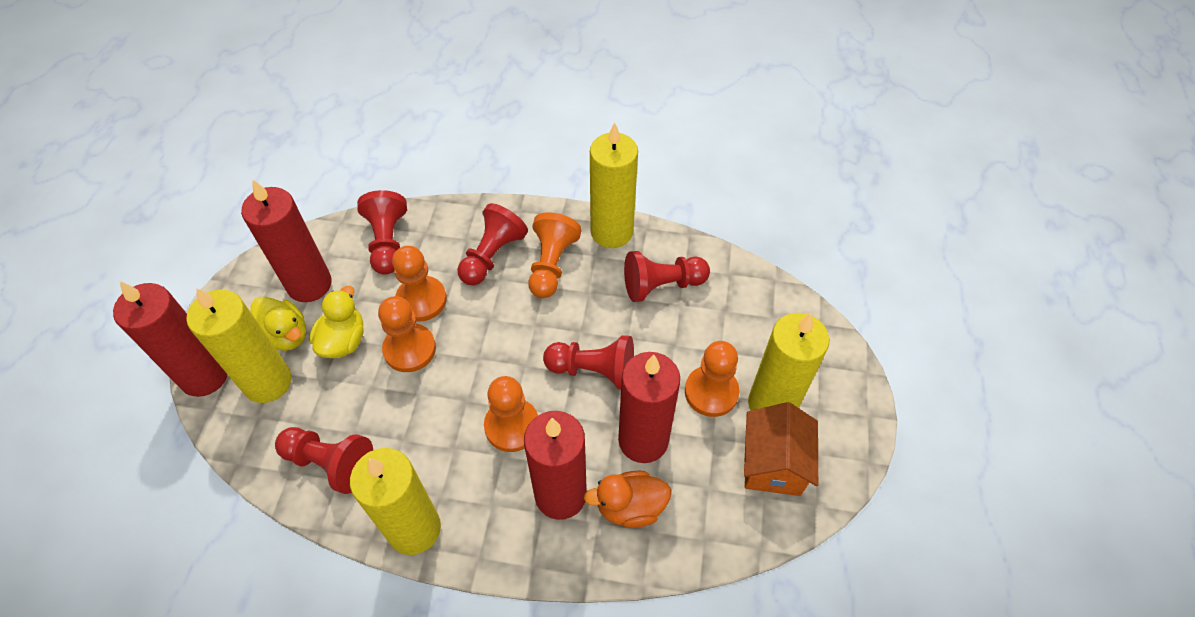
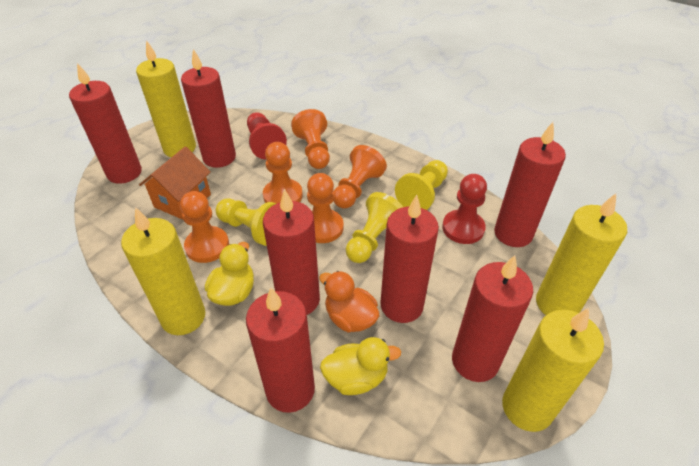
red candle: 4 -> 7
red pawn: 5 -> 2
yellow pawn: 0 -> 3

